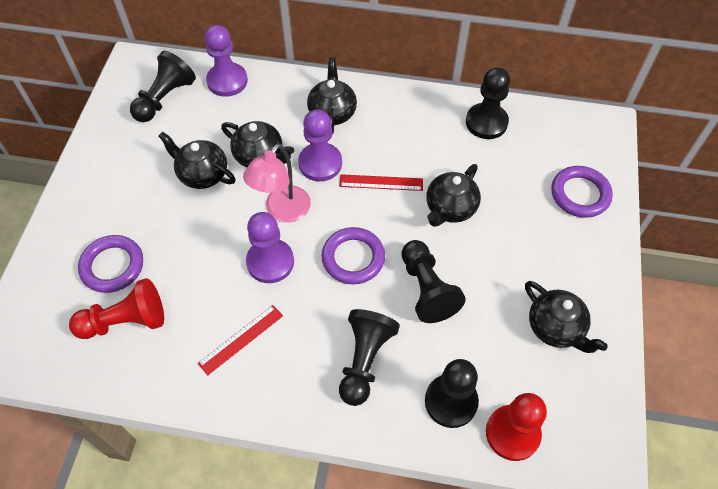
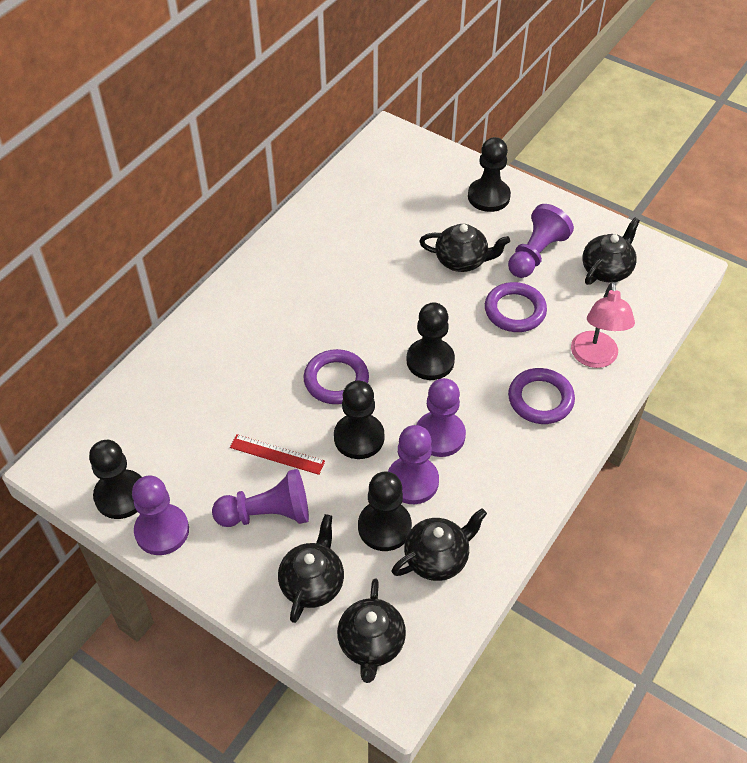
purple pawn: 3 -> 5
red pawn: 2 -> 0
red ruler: 2 -> 1

